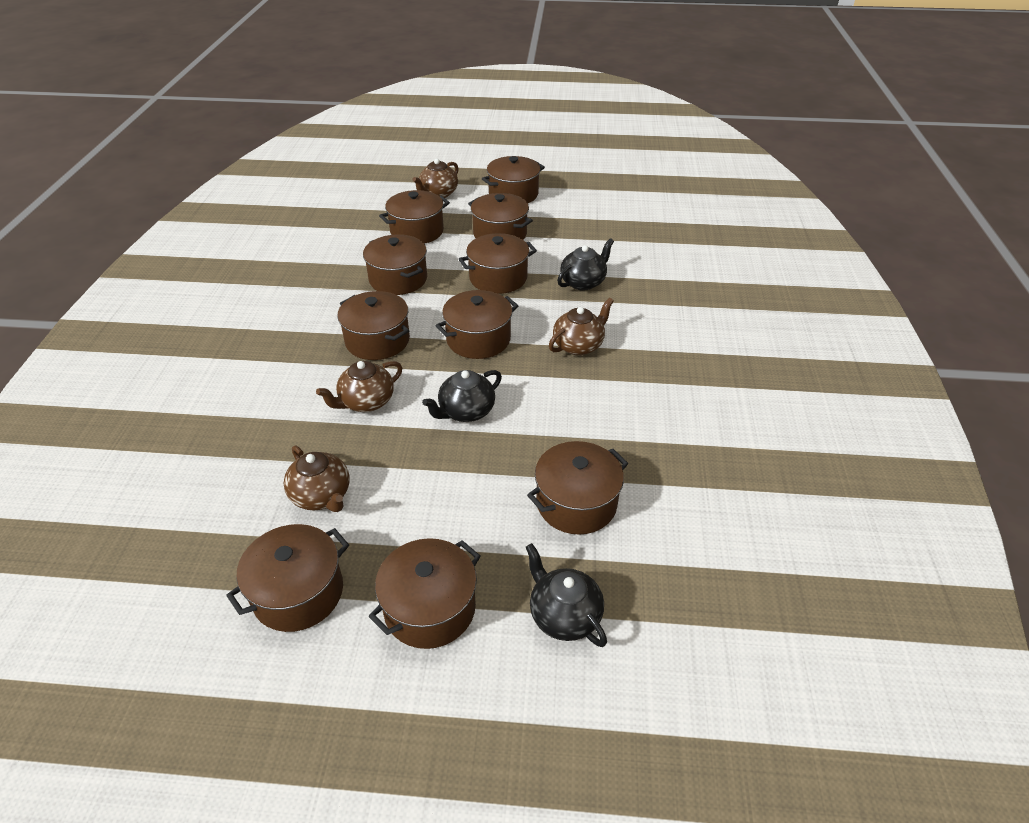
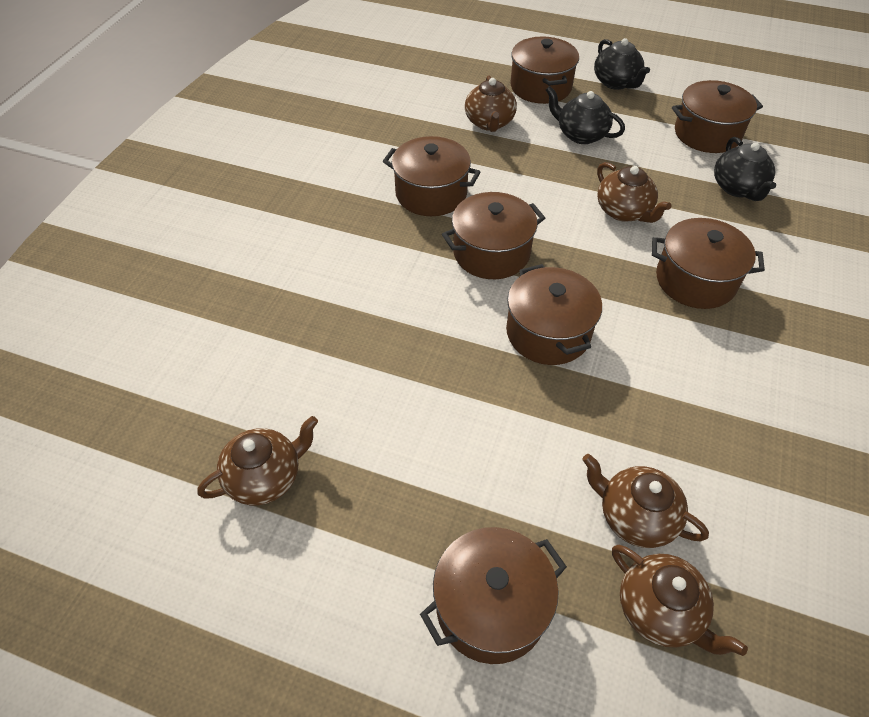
brown pot: 10 -> 7
brown teapot: 4 -> 5

